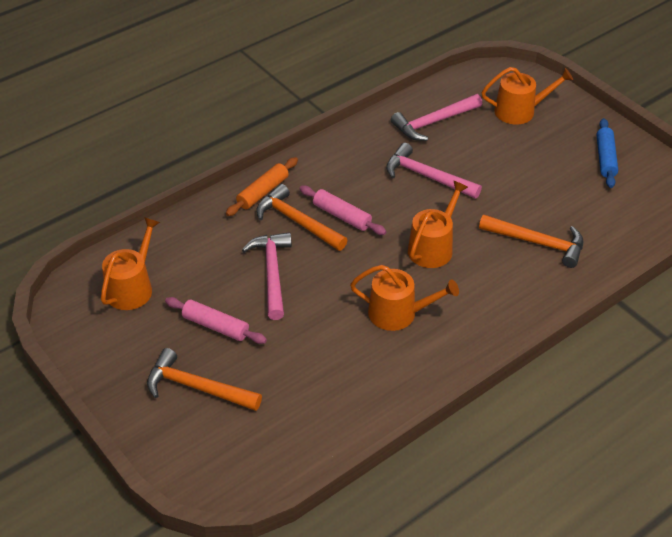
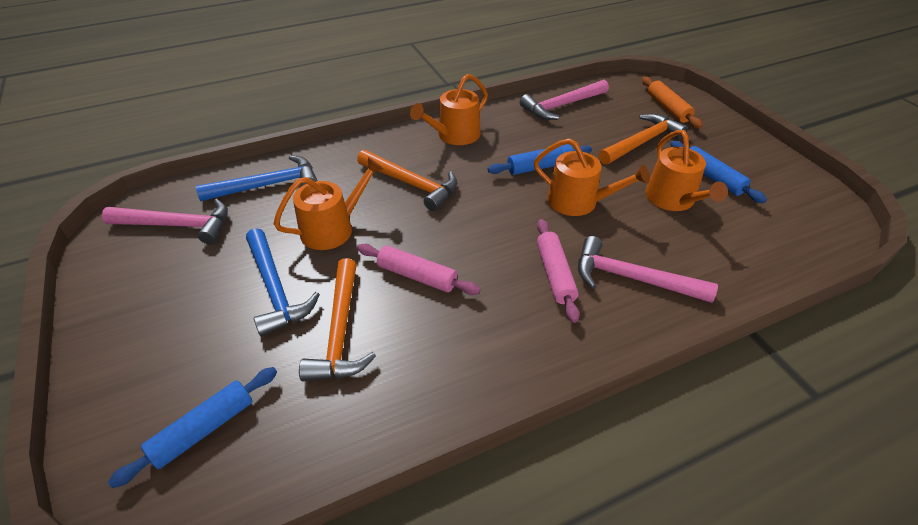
blue hammer: 0 -> 2
blue rolling pin: 1 -> 3

